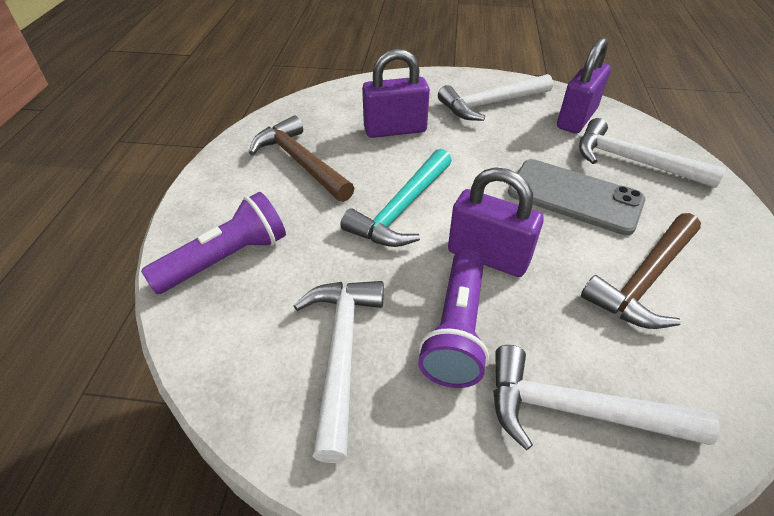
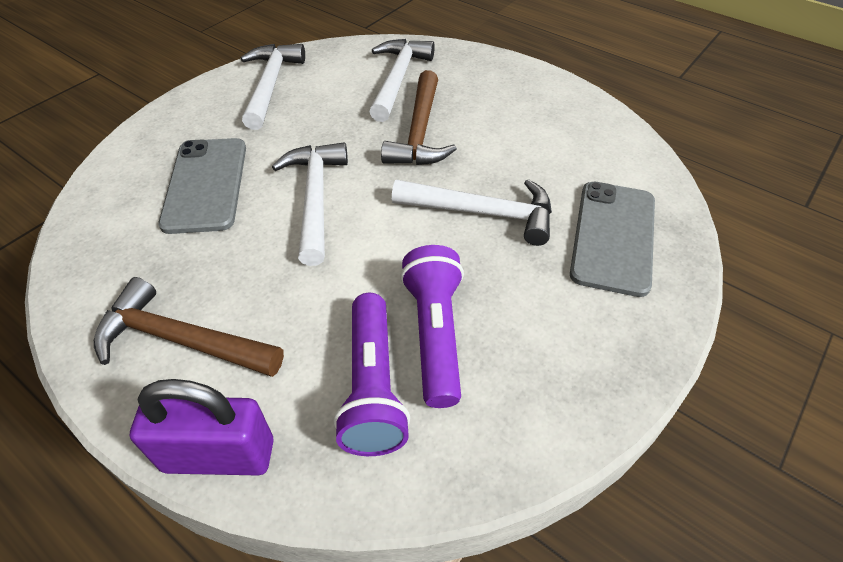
grey phone: 1 -> 2
purple padlock: 3 -> 1
turquoise hammer: 1 -> 0

